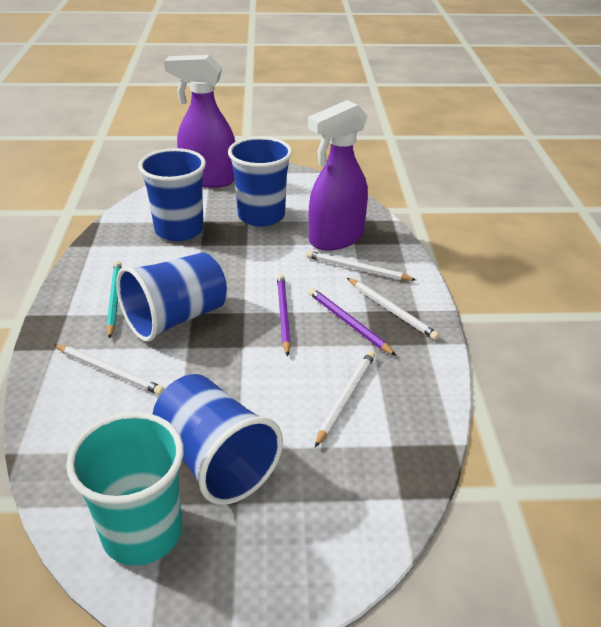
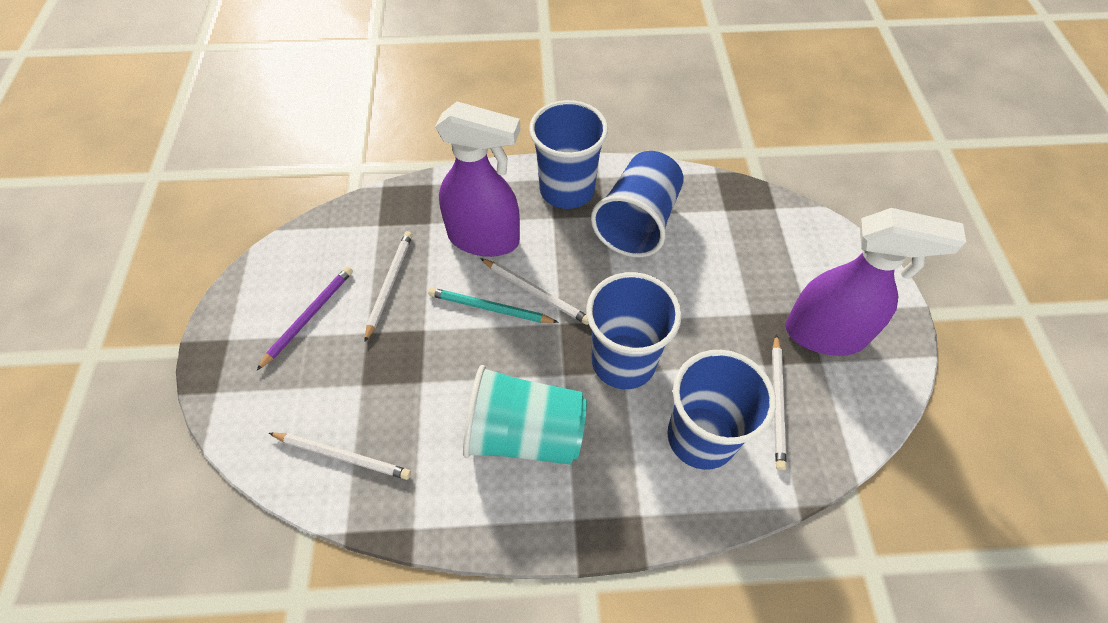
purple pencil: 2 -> 1

